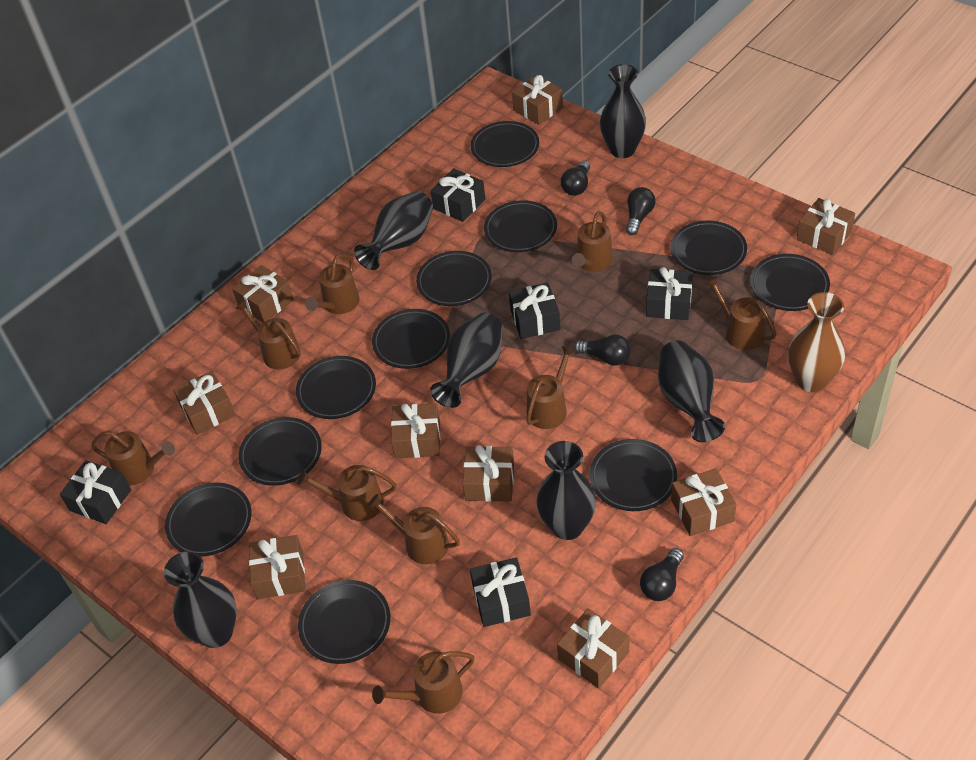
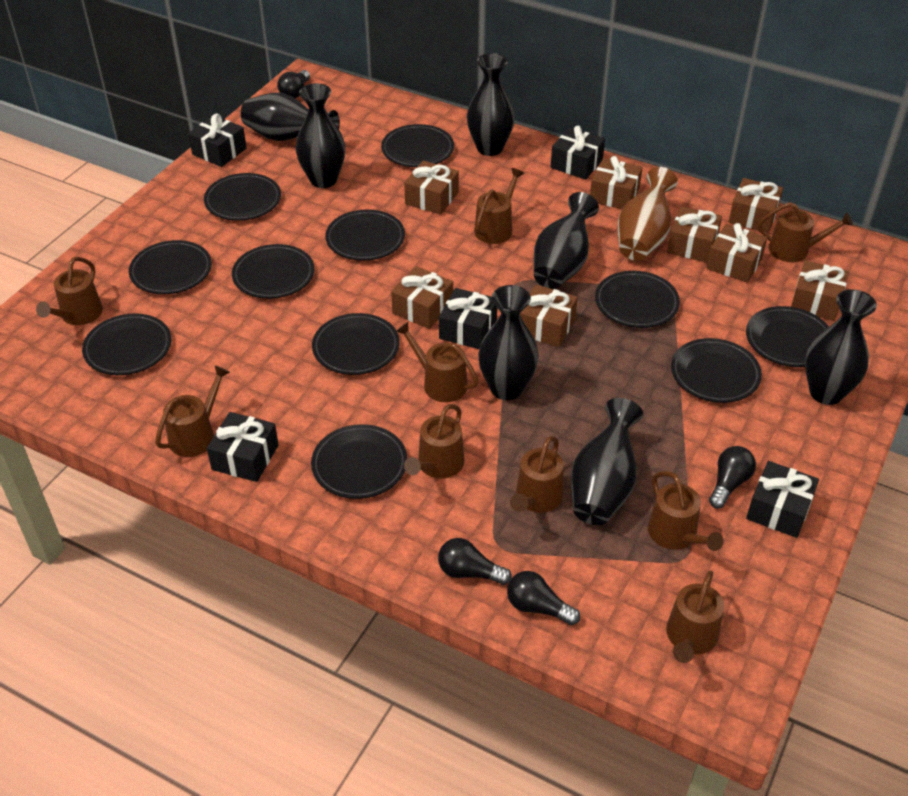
black vase: 6 -> 7
brown gift: 9 -> 8

